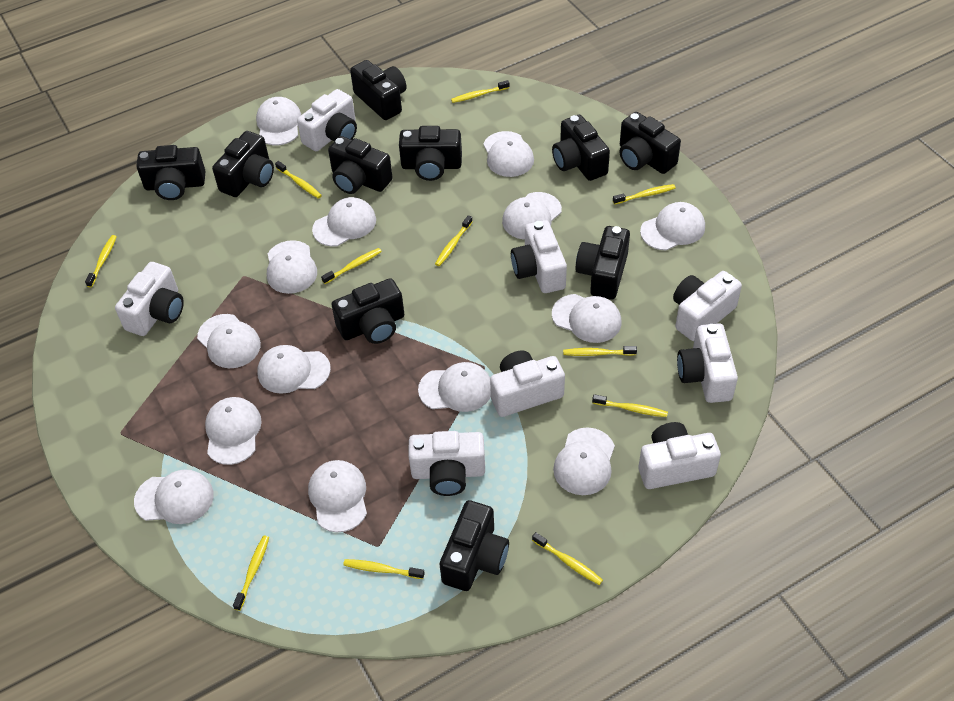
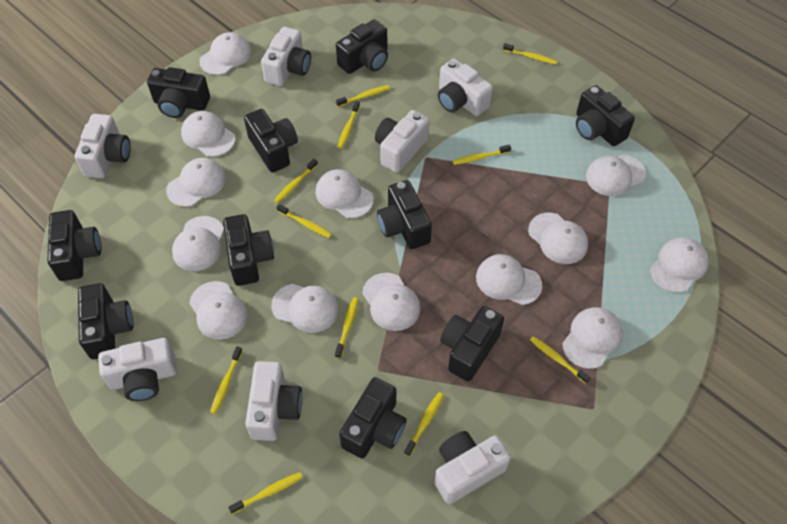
white camera: 8 -> 7
white cap: 14 -> 13

